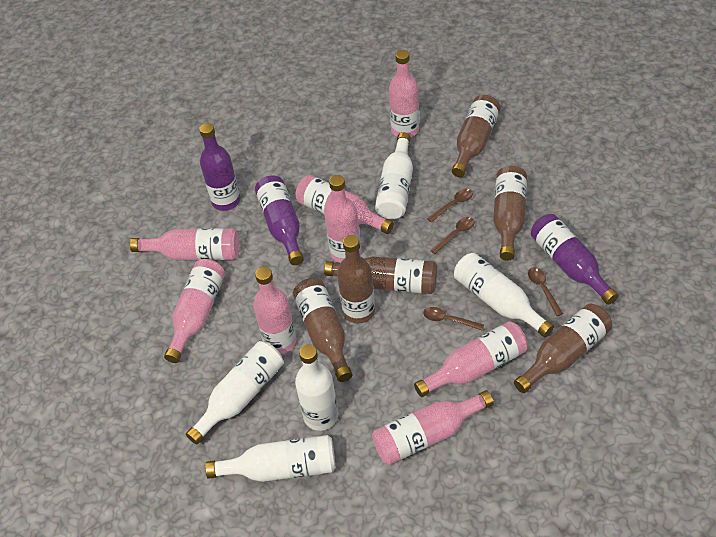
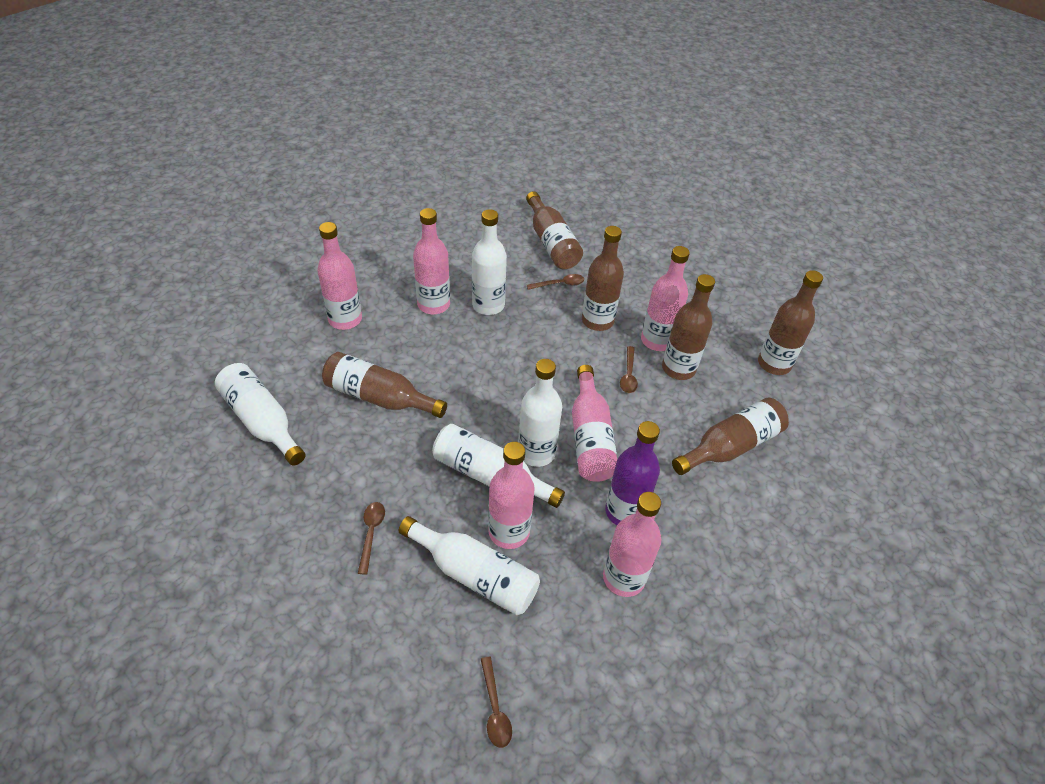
pink bottle: 8 -> 6
purple bottle: 3 -> 1

